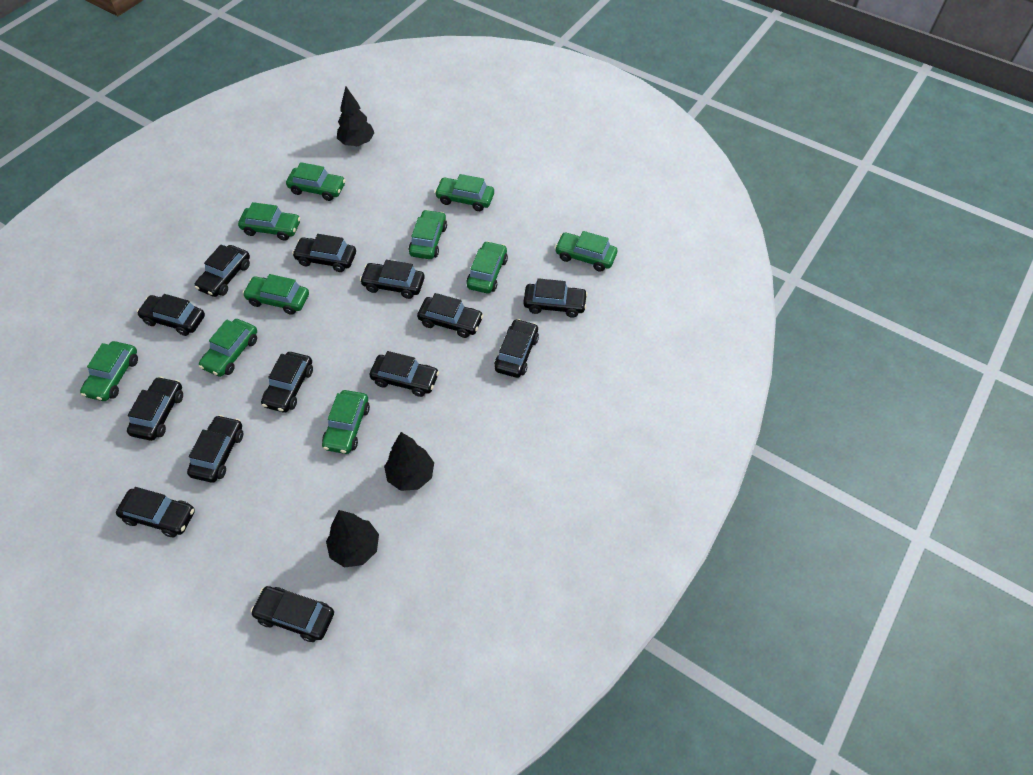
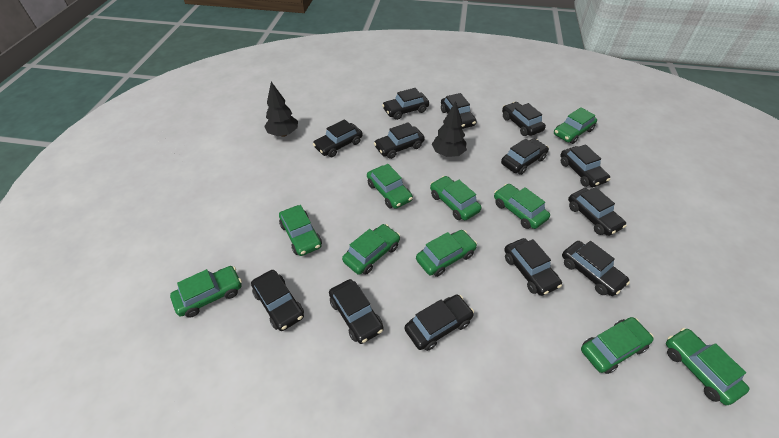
black tree: 3 -> 2

